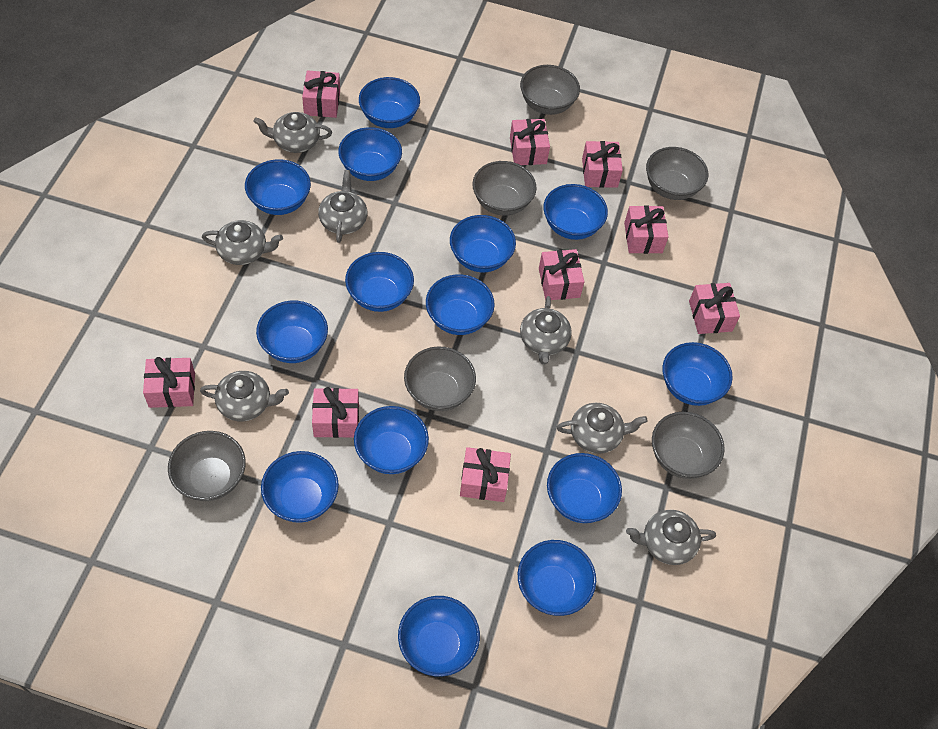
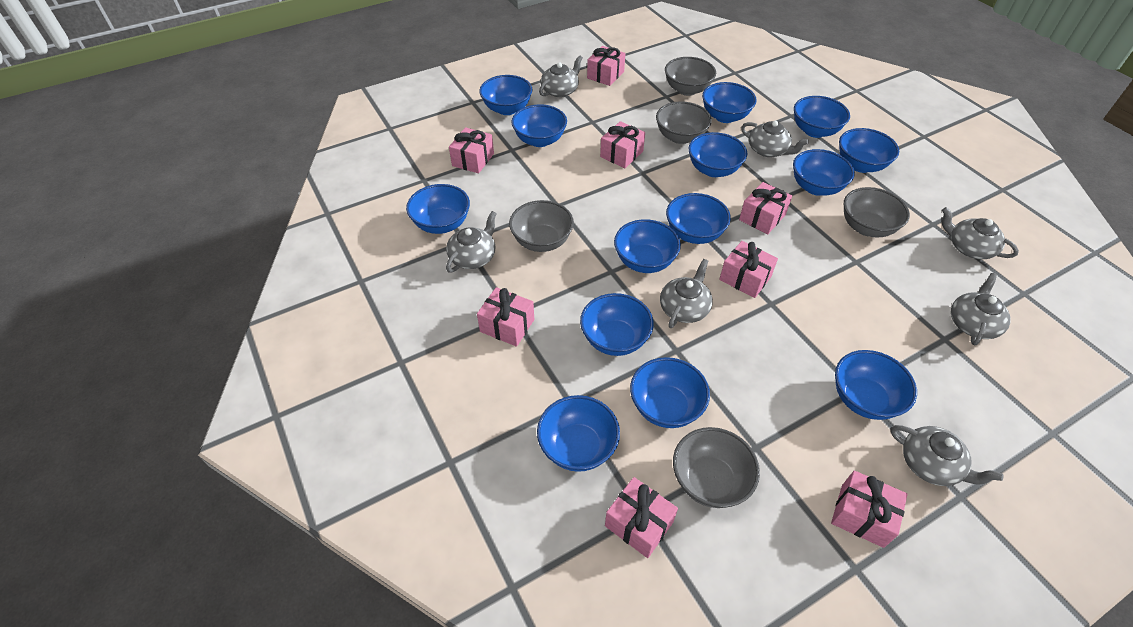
grey bowl: 6 -> 5
pink gift: 9 -> 8

